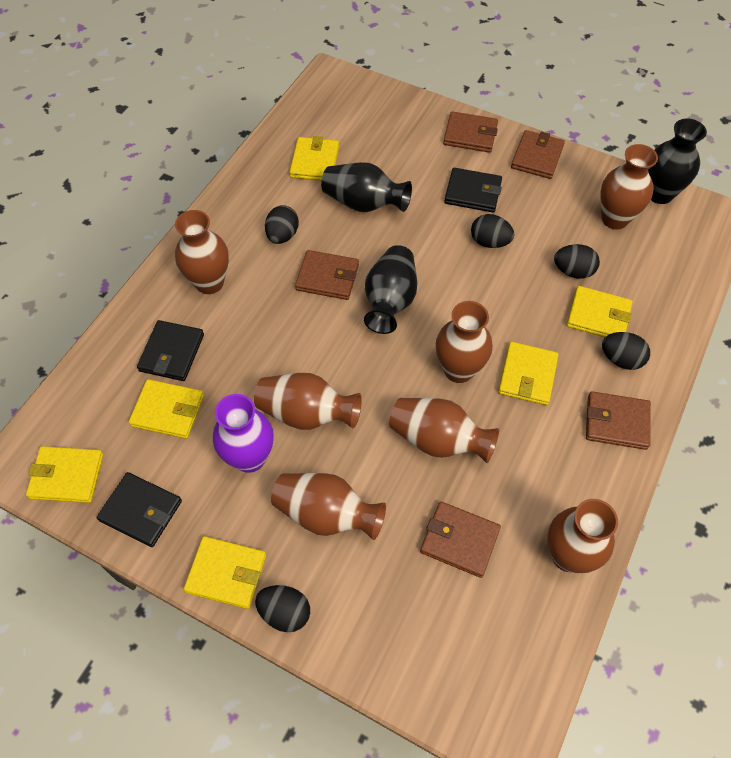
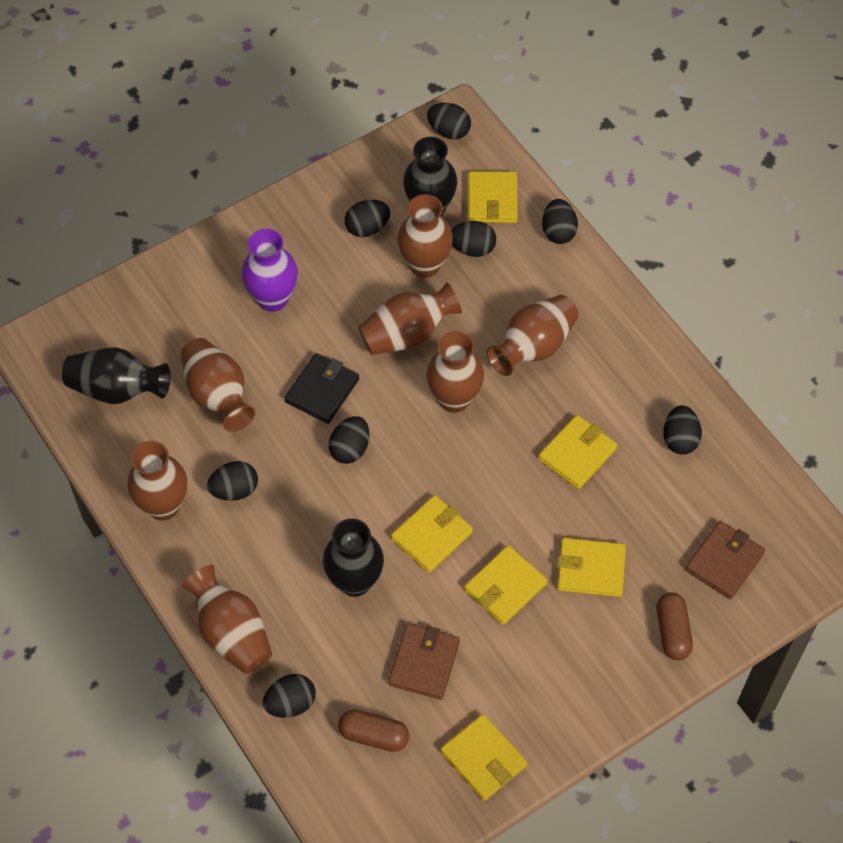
black egg: 5 -> 8
black wallet: 3 -> 1
brown capsule: 0 -> 2
brown wallet: 5 -> 2

